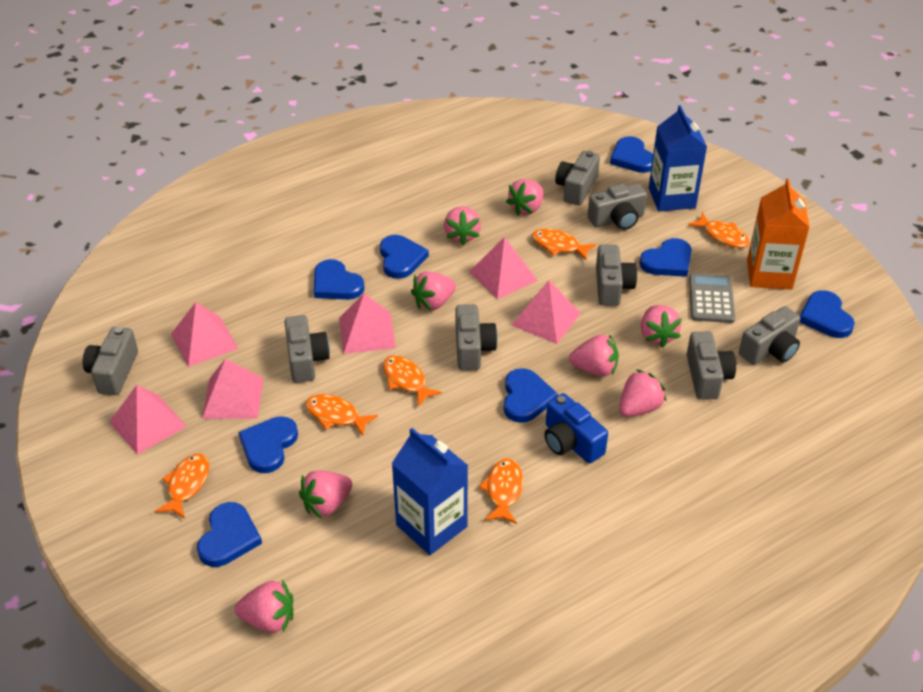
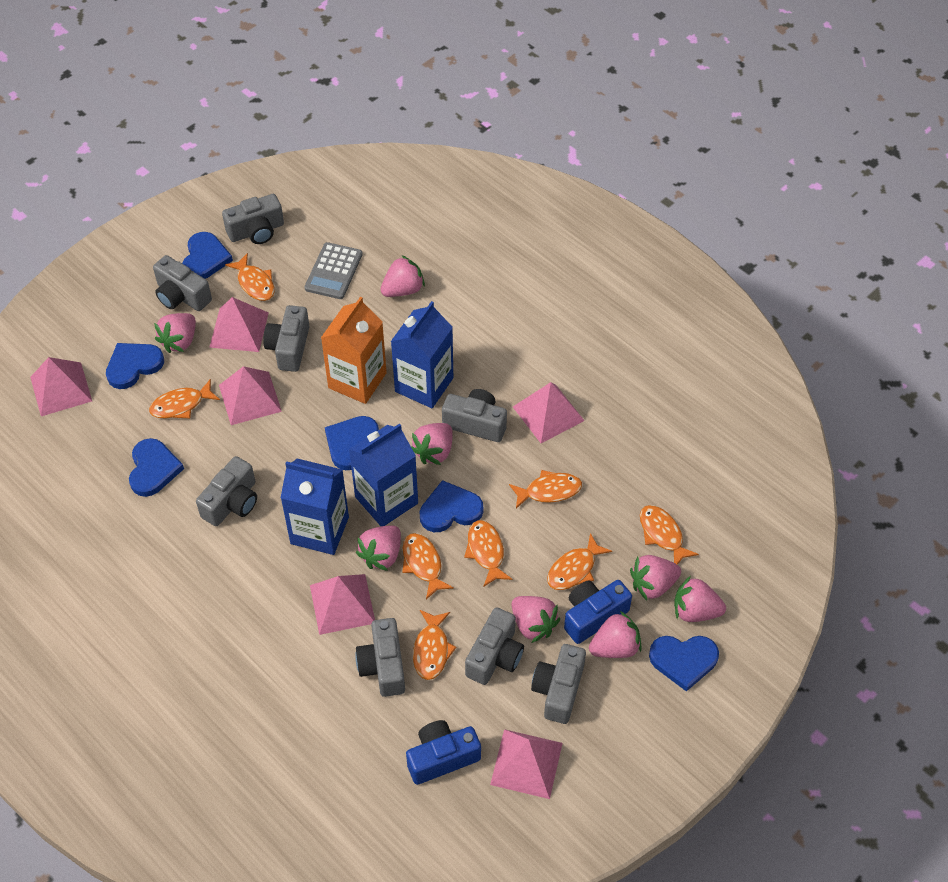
blue camera: 1 -> 2
blue carton: 2 -> 3
blue heart: 8 -> 6
orange fish: 6 -> 8

